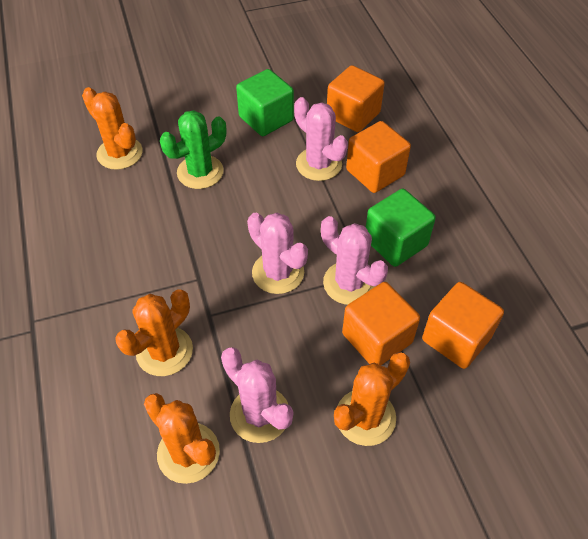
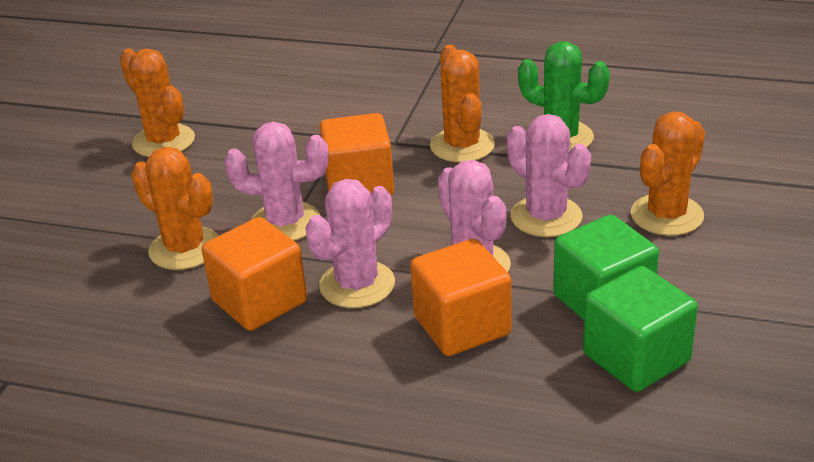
orange cube: 4 -> 3

